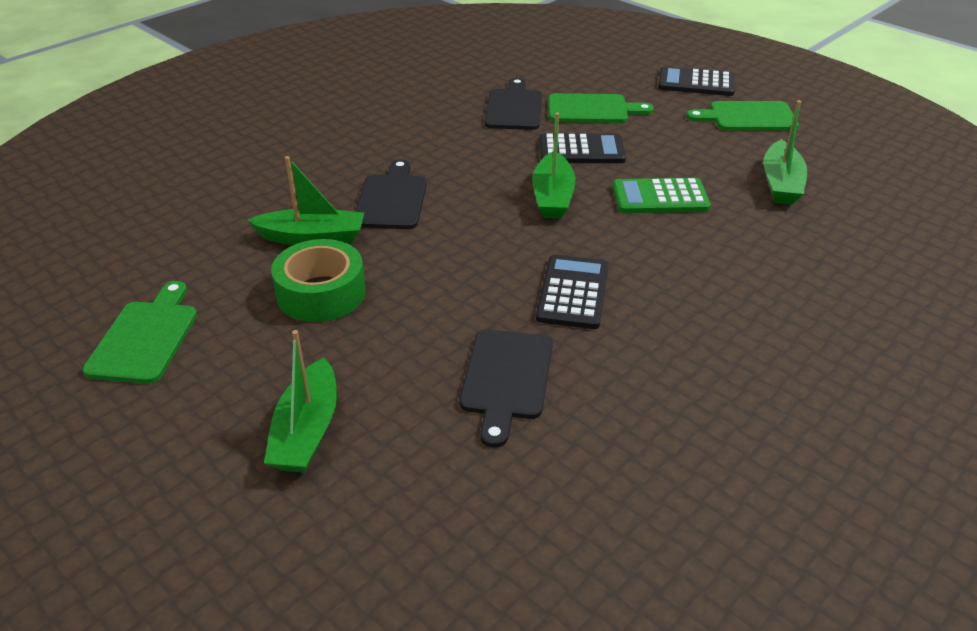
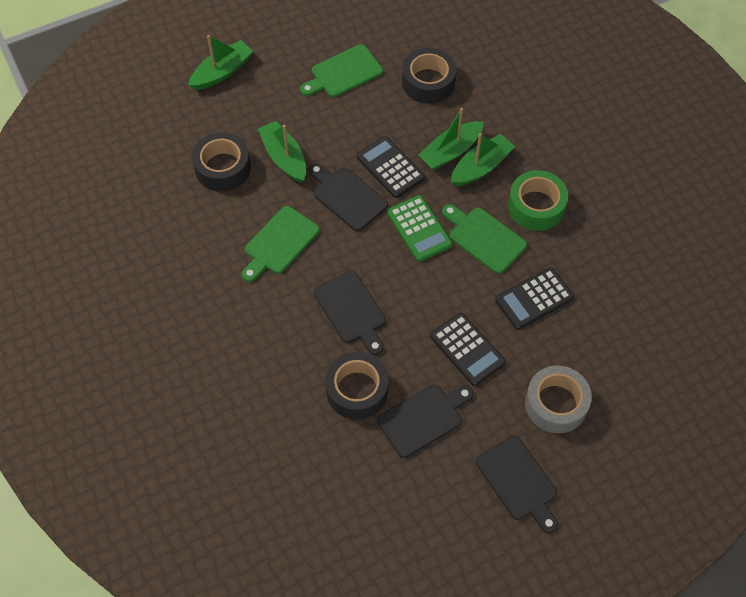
black cutting board: 3 -> 4
black tape: 0 -> 3
grey tape: 0 -> 1

